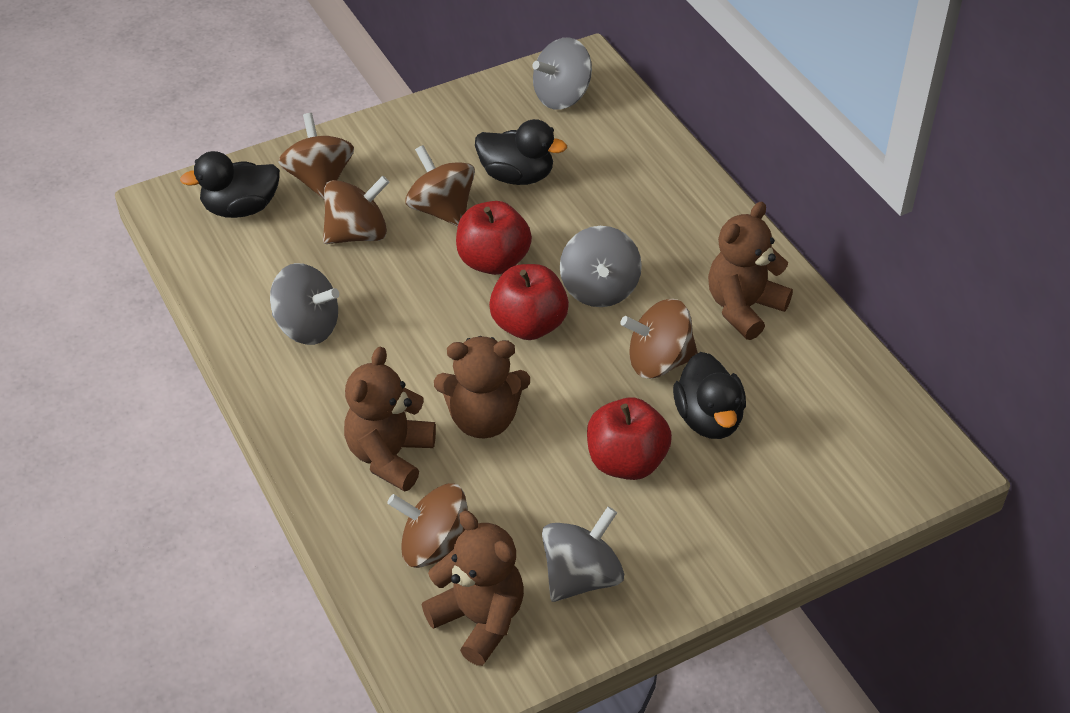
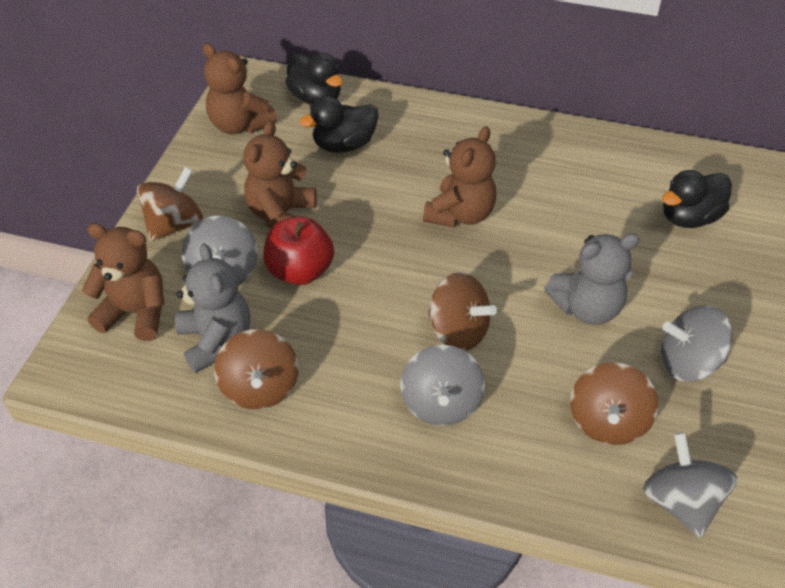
brown spinning top: 5 -> 4
grey teddy bear: 0 -> 2
red apple: 3 -> 1

